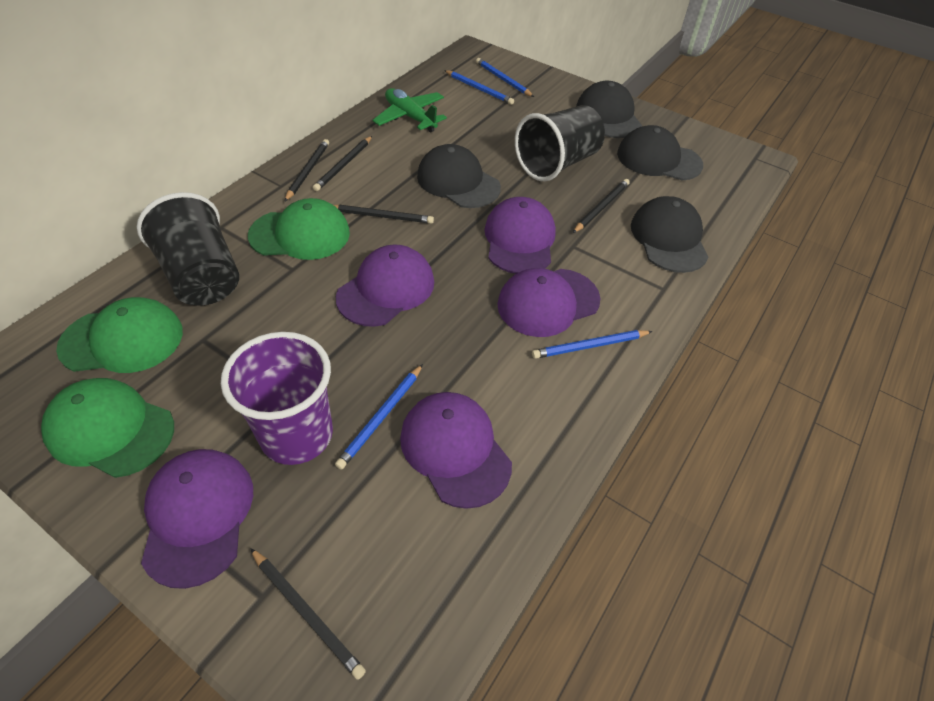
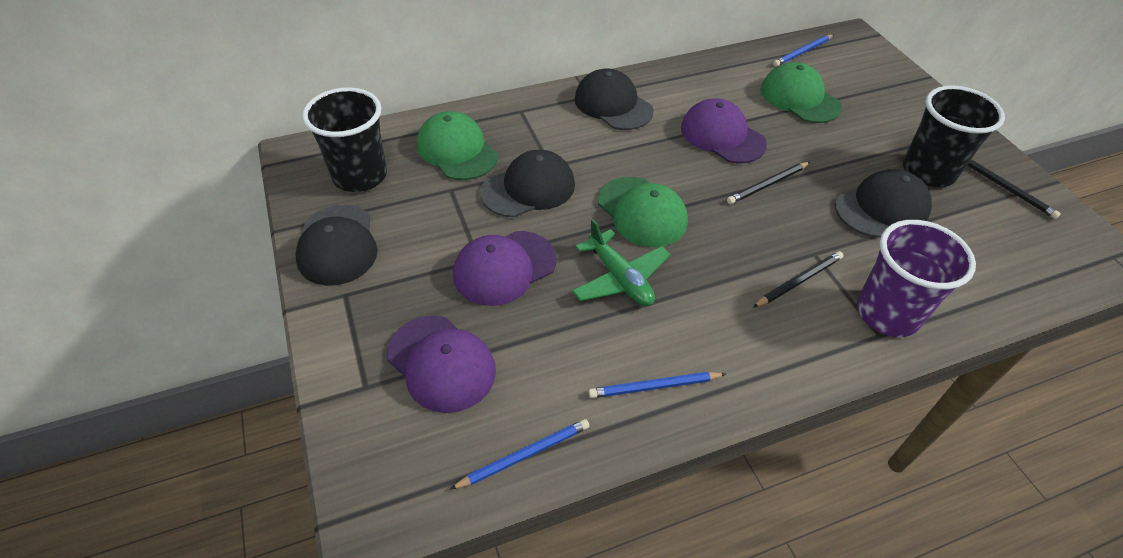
black pencil: 5 -> 3
blue pencil: 4 -> 3
purple cap: 5 -> 3

